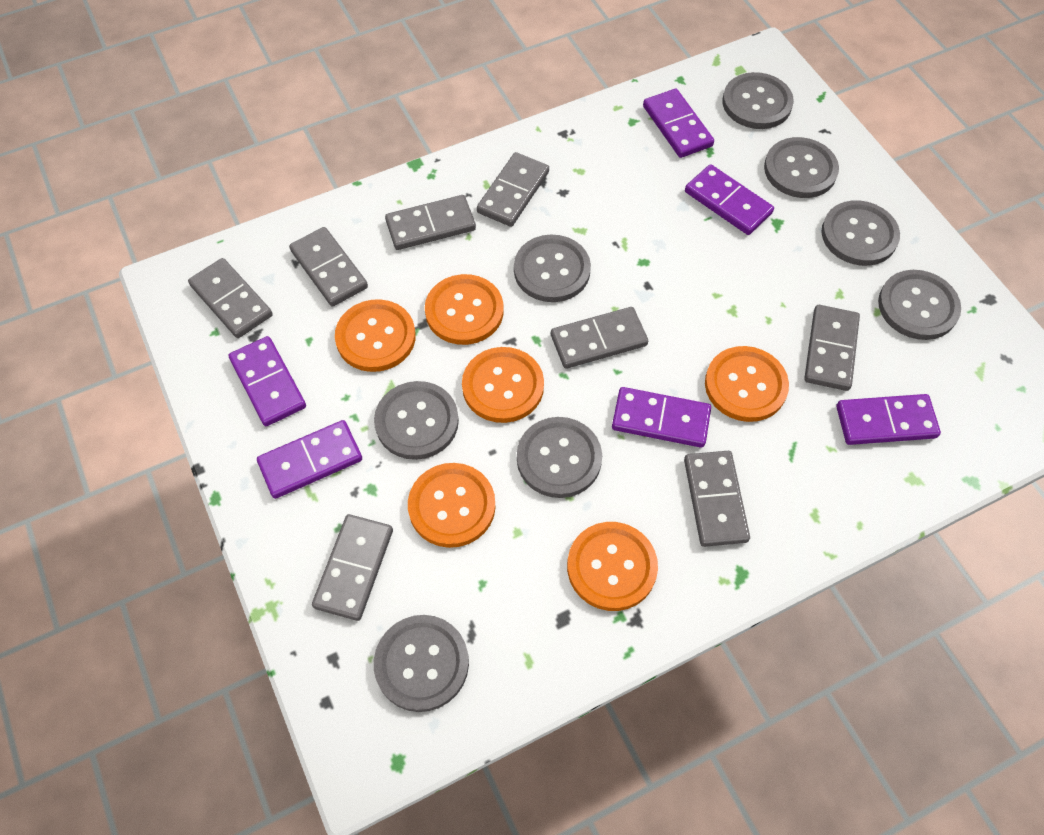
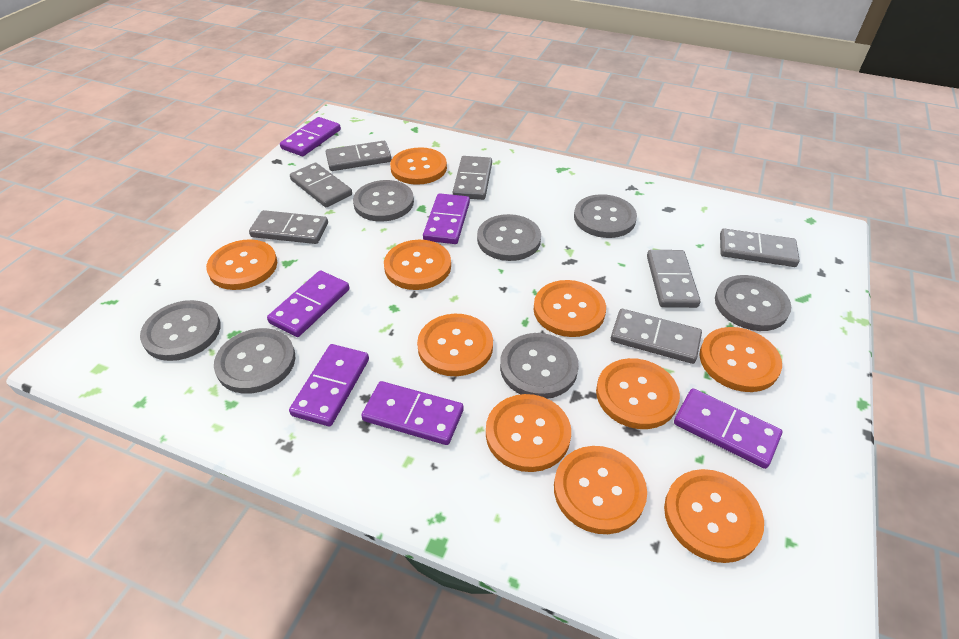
grey button: 8 -> 7
grey domino: 8 -> 7
orange button: 6 -> 10

